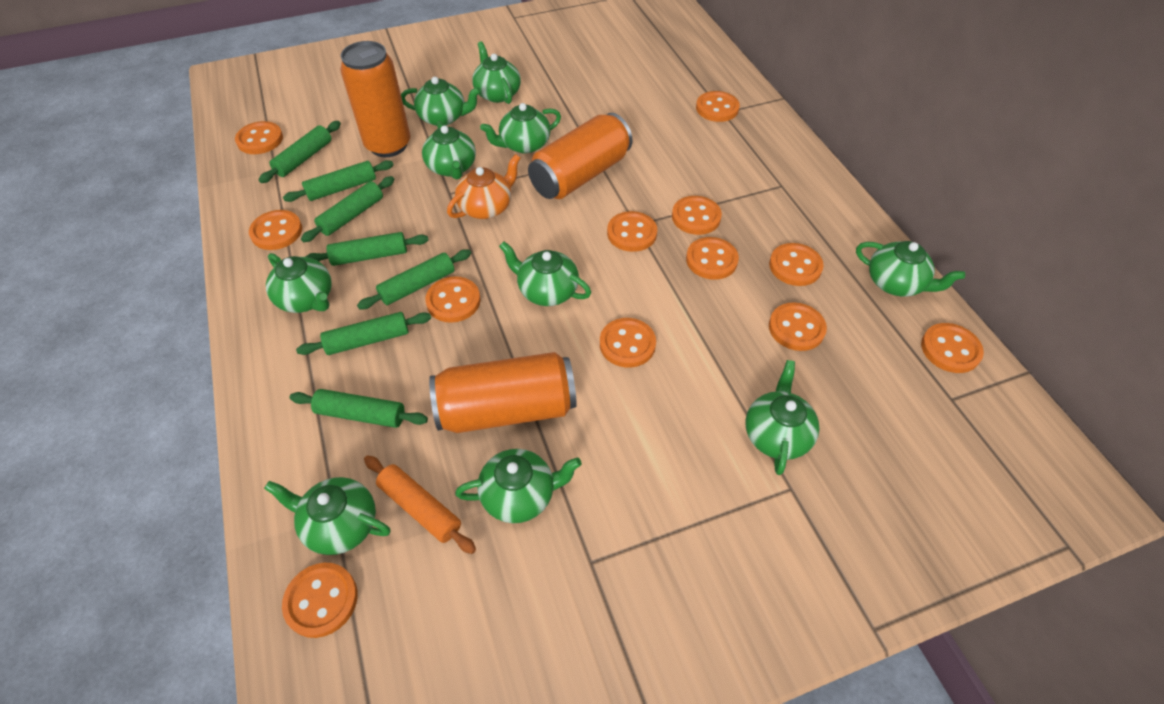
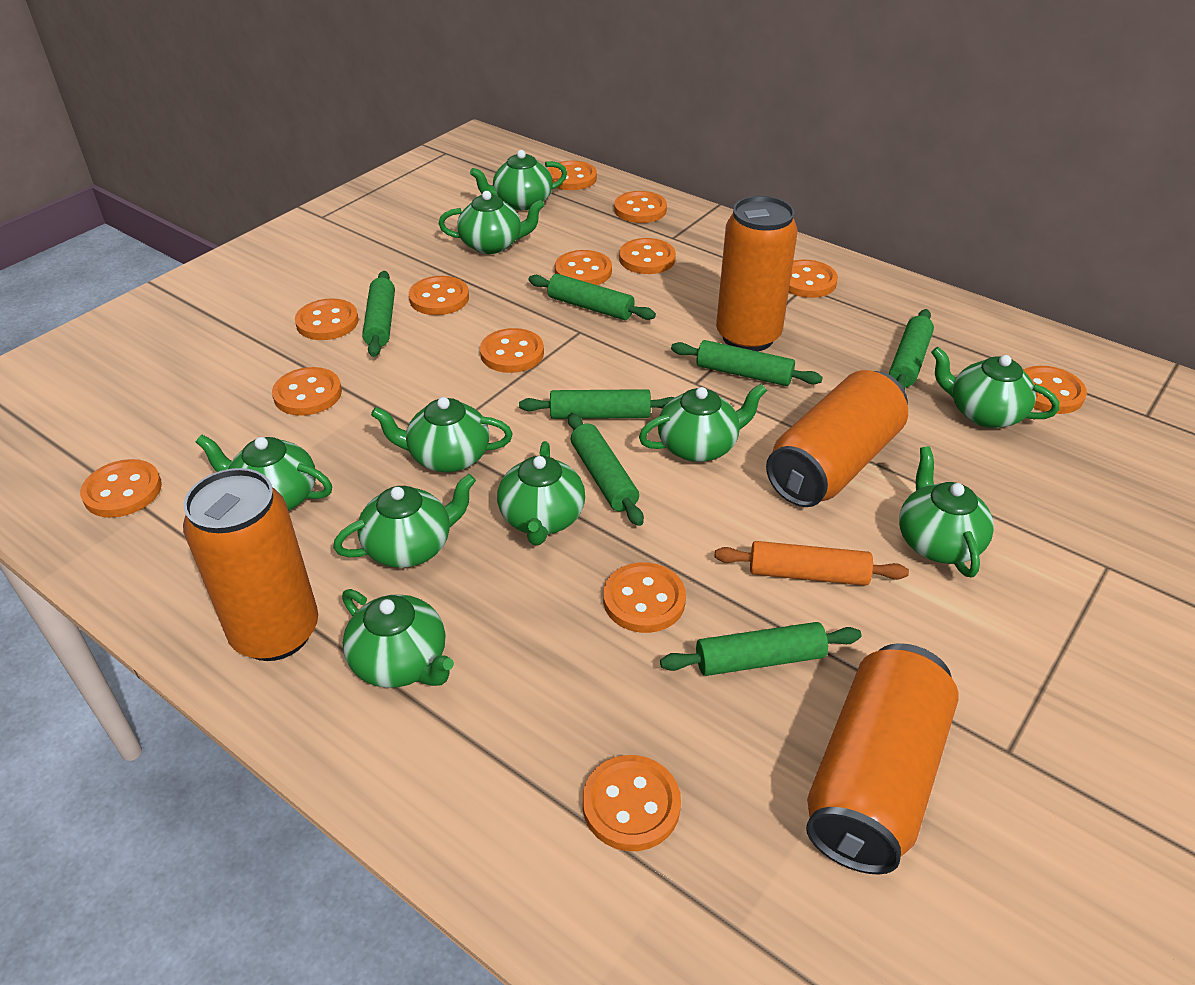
orange button: 12 -> 13
orange can: 3 -> 4
orange teapot: 1 -> 0

